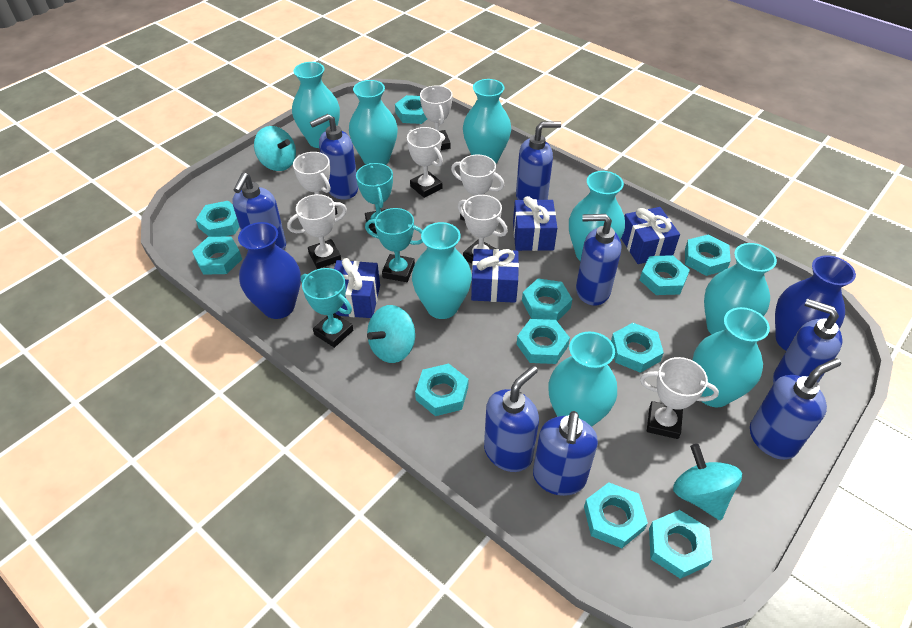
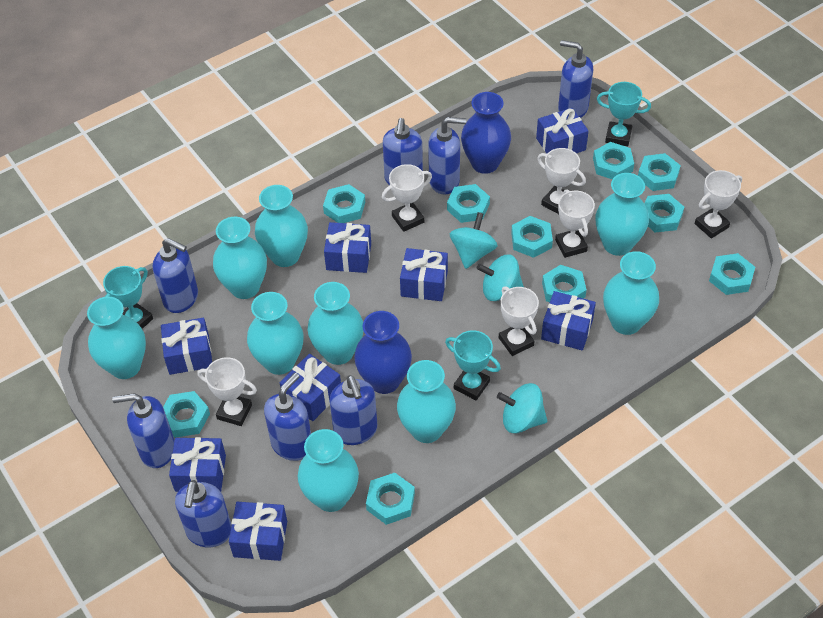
blue gift: 4 -> 8
turquoise nut: 11 -> 10
turquoise vase: 8 -> 9
white trophy: 7 -> 6

